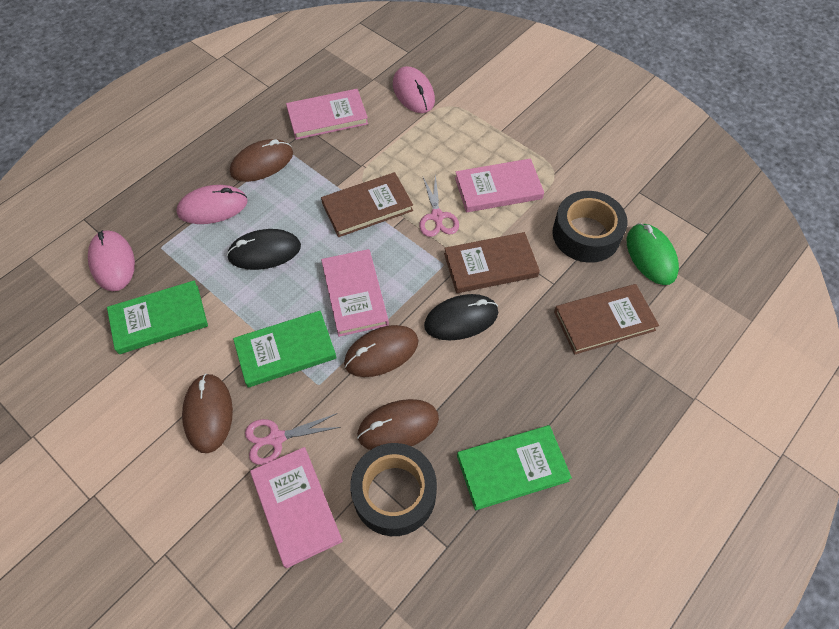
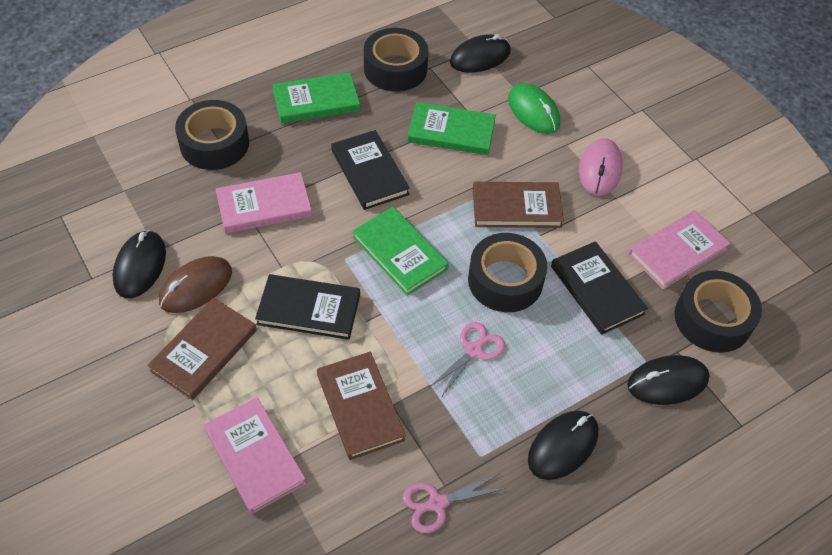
black book: 0 -> 3
black mouse: 2 -> 4
black tape: 2 -> 4
brown mouse: 4 -> 1
pink book: 4 -> 3
pink mouse: 3 -> 1

